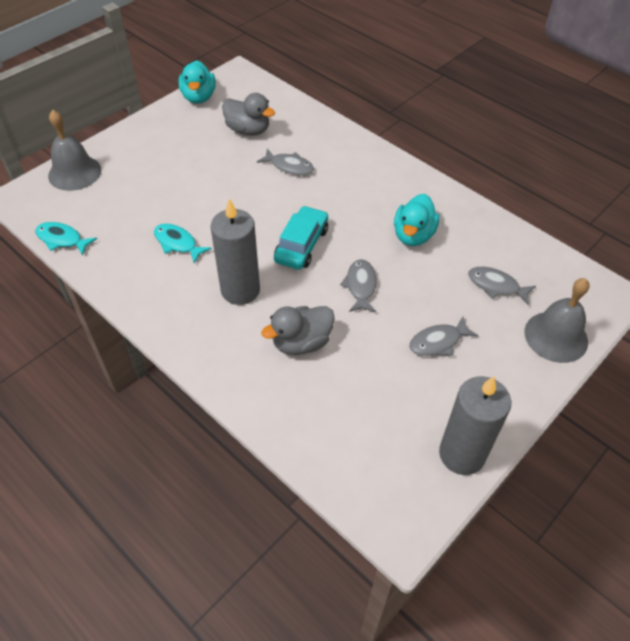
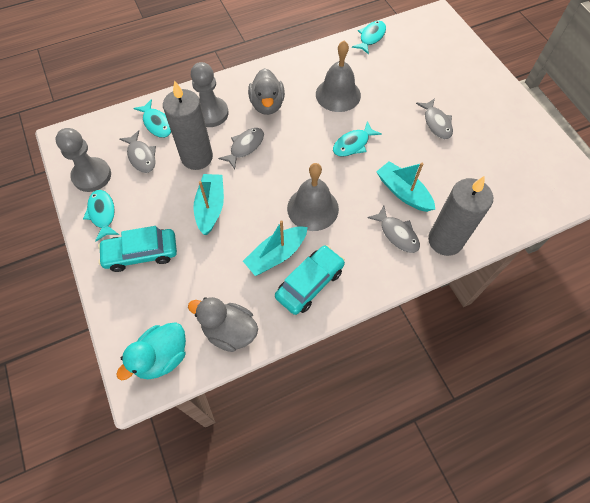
grey pawn: 0 -> 2
turquoise boat: 0 -> 3
turquoise car: 1 -> 2
turquoise duck: 2 -> 1
turquoise fish: 2 -> 4

